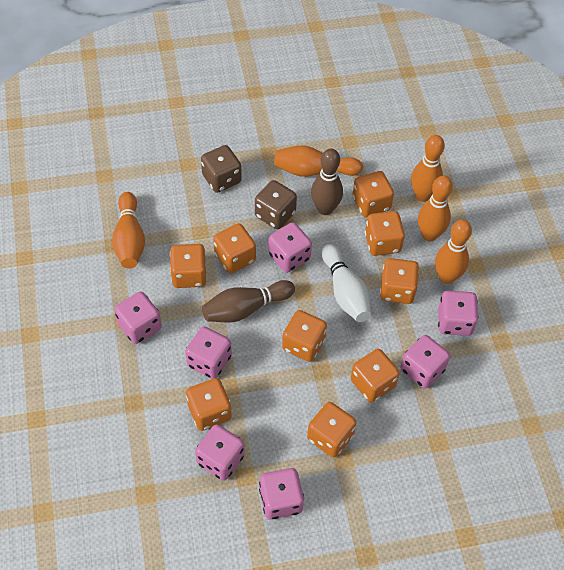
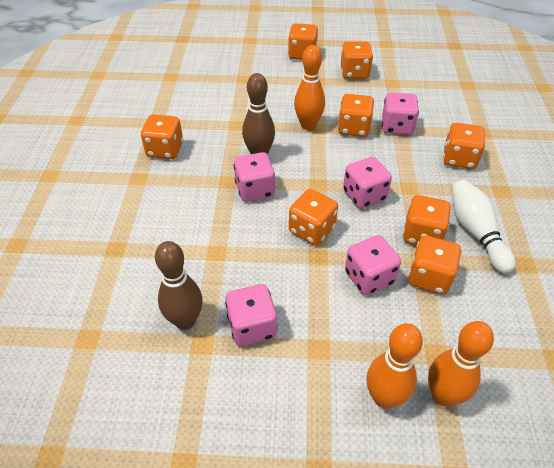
brown dice: 2 -> 0
orange bowling pin: 5 -> 3
orange dice: 9 -> 8
pink dice: 7 -> 5

